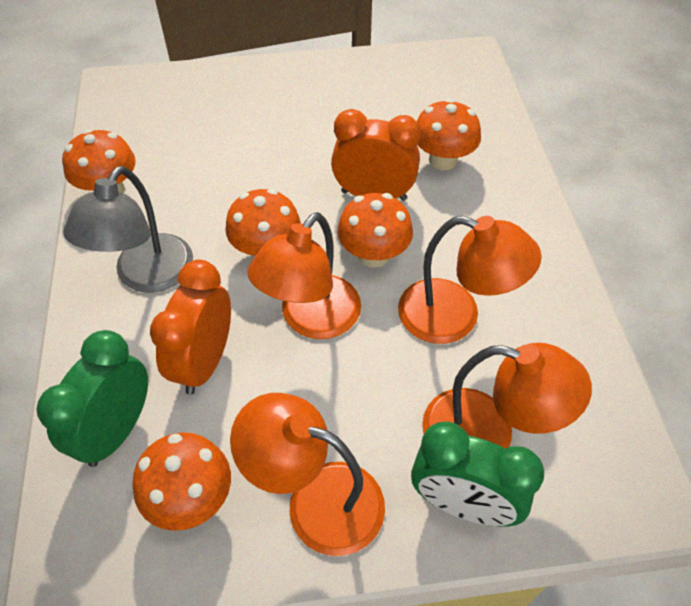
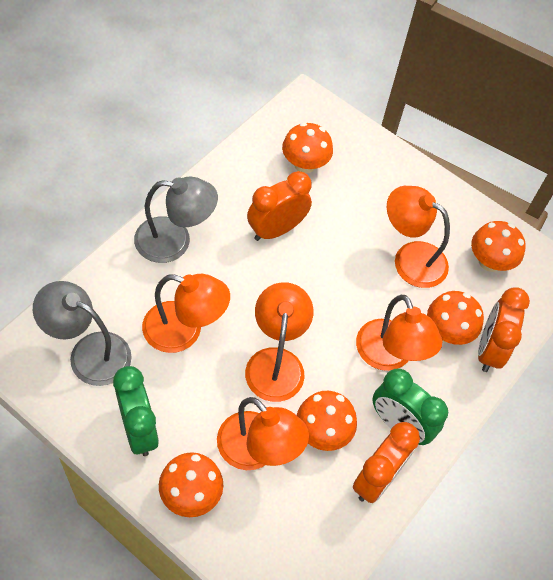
grey lamp: 1 -> 2
orange clock: 2 -> 3
orange lamp: 4 -> 5

